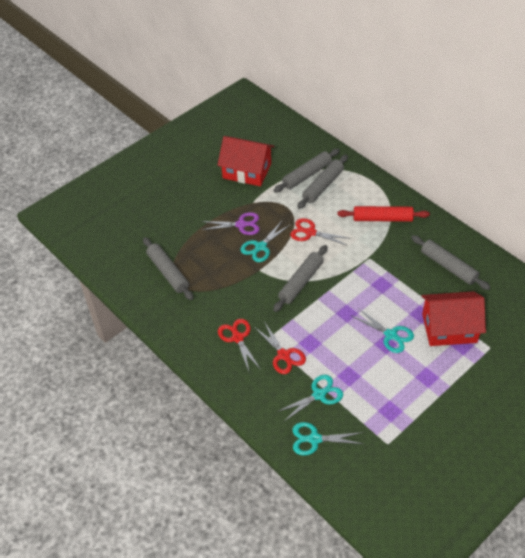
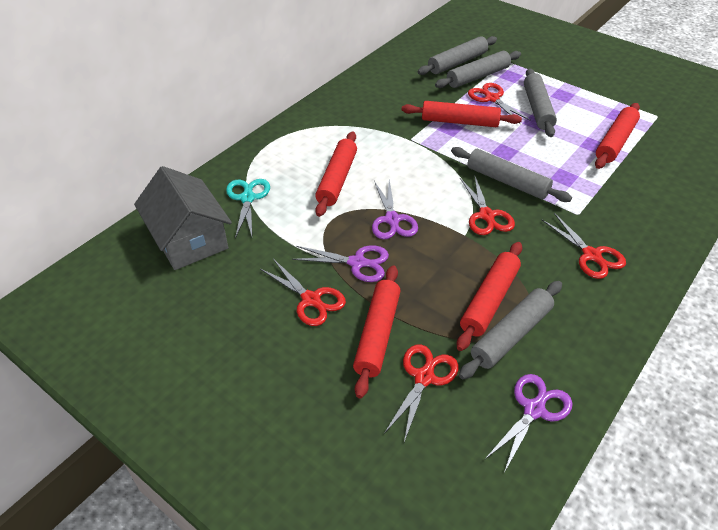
grey house: 0 -> 1
purple scissors: 1 -> 3
red house: 2 -> 0
red rolling pin: 1 -> 5
red scissors: 3 -> 5
turquoise scissors: 4 -> 1

